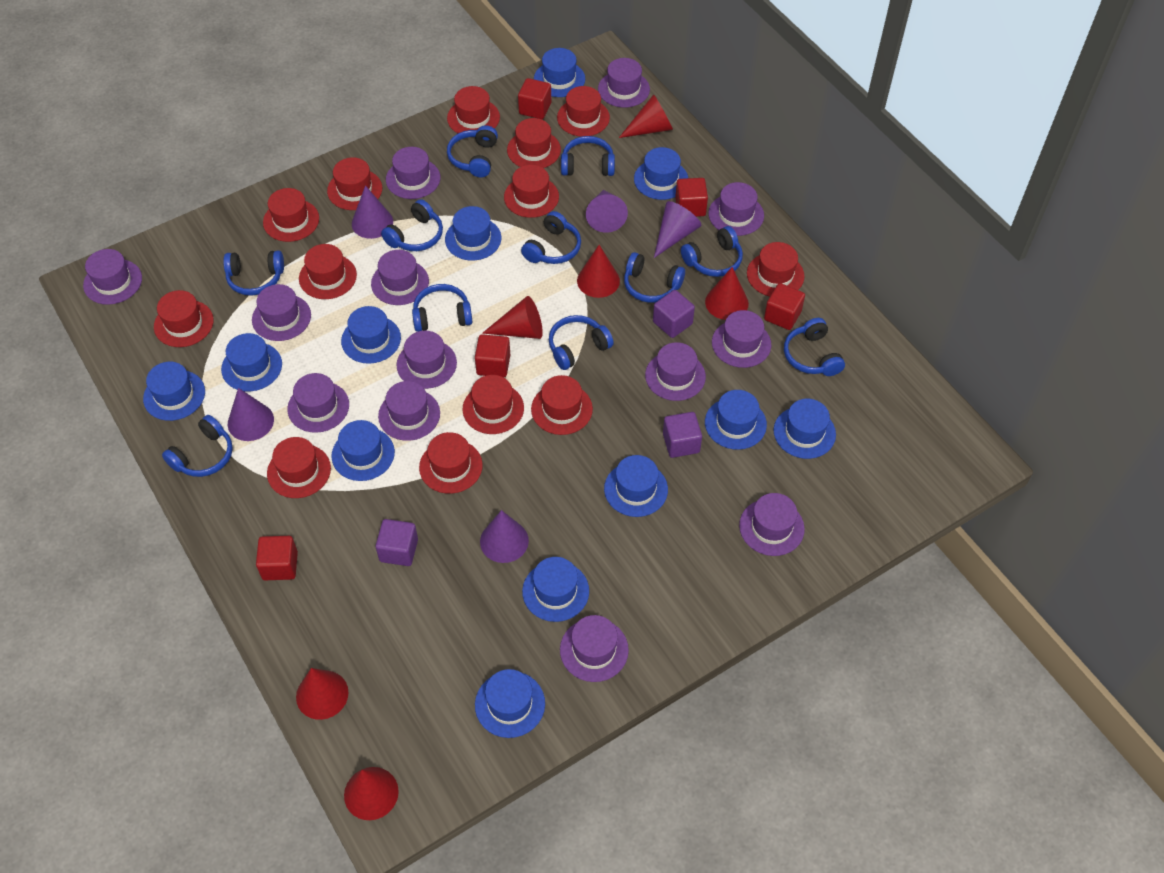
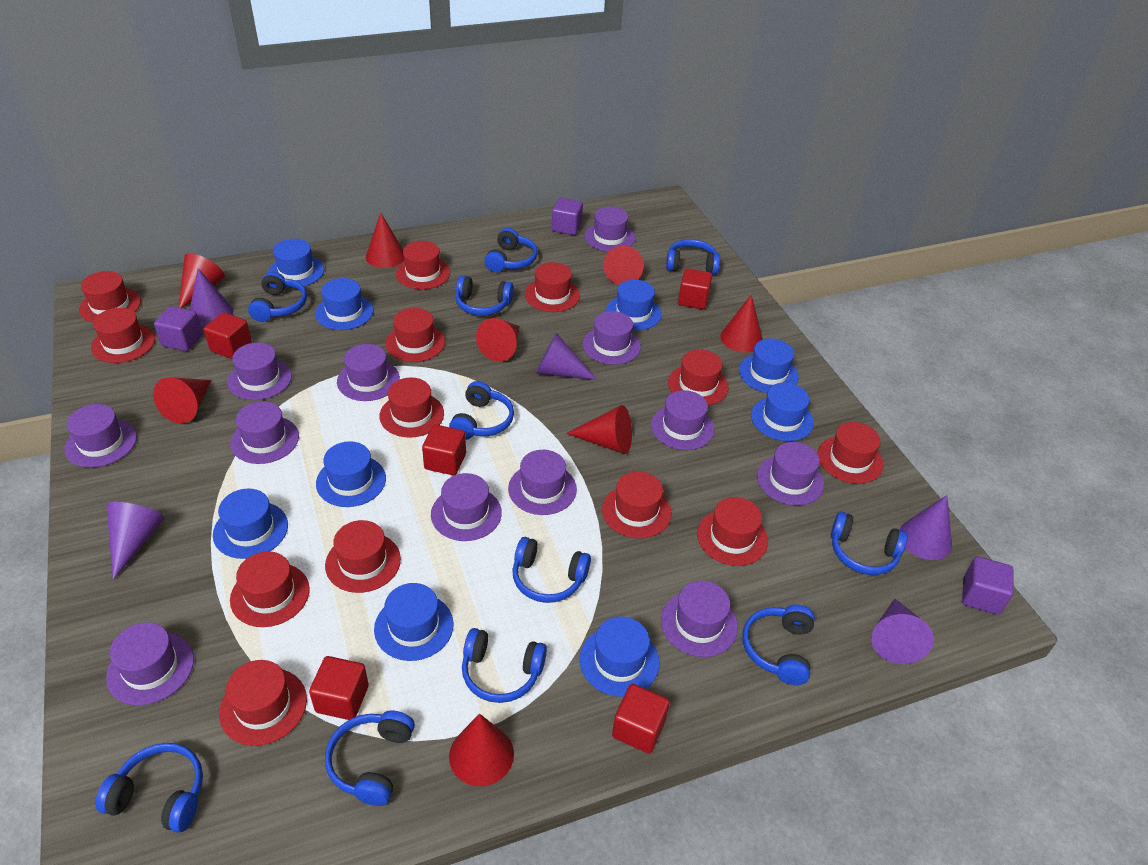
blue hat: 12 -> 9
purple hat: 13 -> 12
red cone: 6 -> 8

